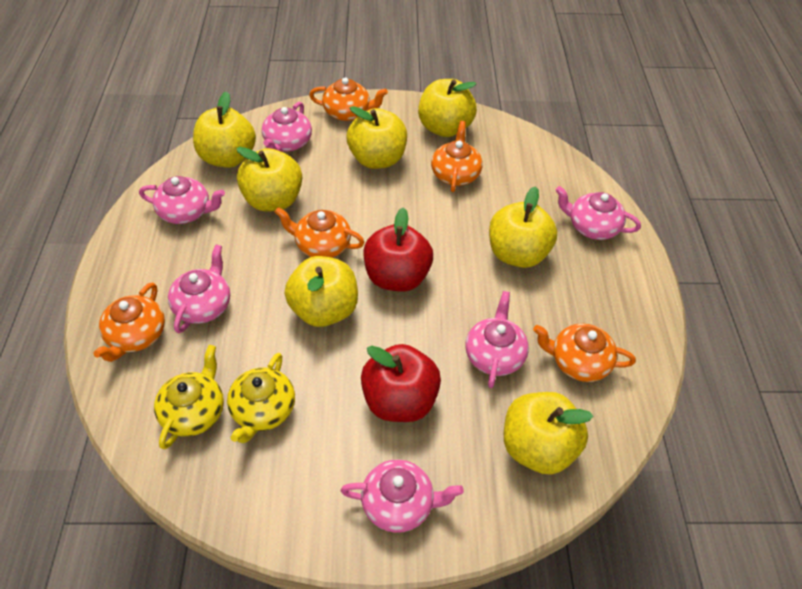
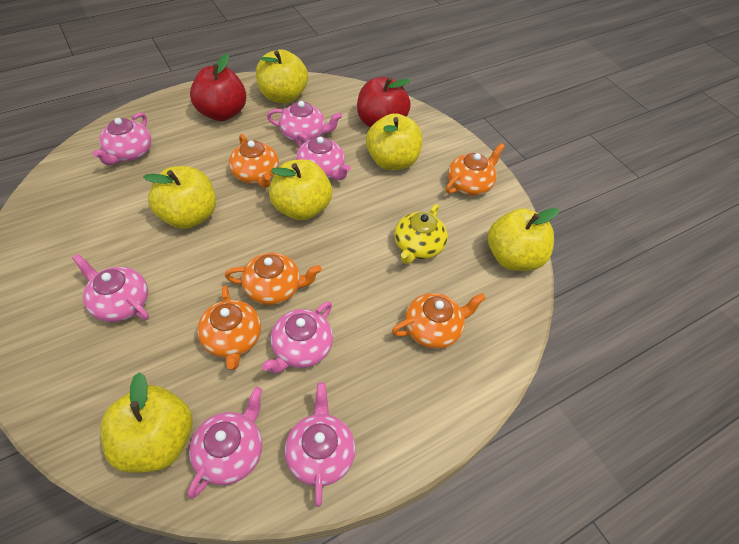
pink teapot: 6 -> 7
yellow apple: 7 -> 6
yellow teapot: 2 -> 1

